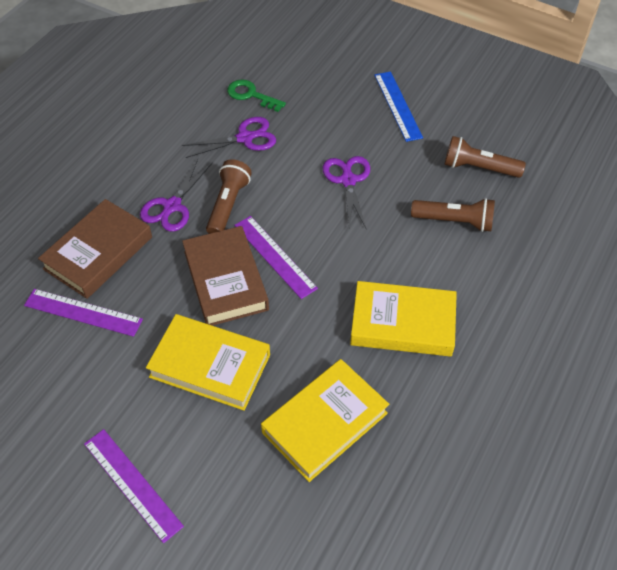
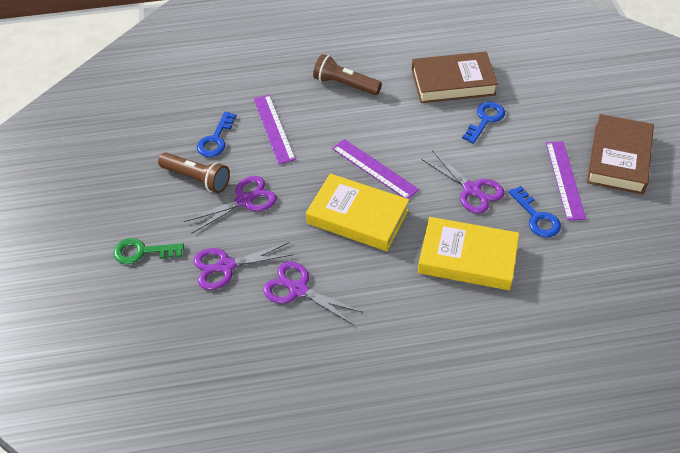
blue key: 0 -> 3
blue ruler: 1 -> 0
brown flashlight: 3 -> 2
purple scissors: 3 -> 4
yellow book: 3 -> 2

